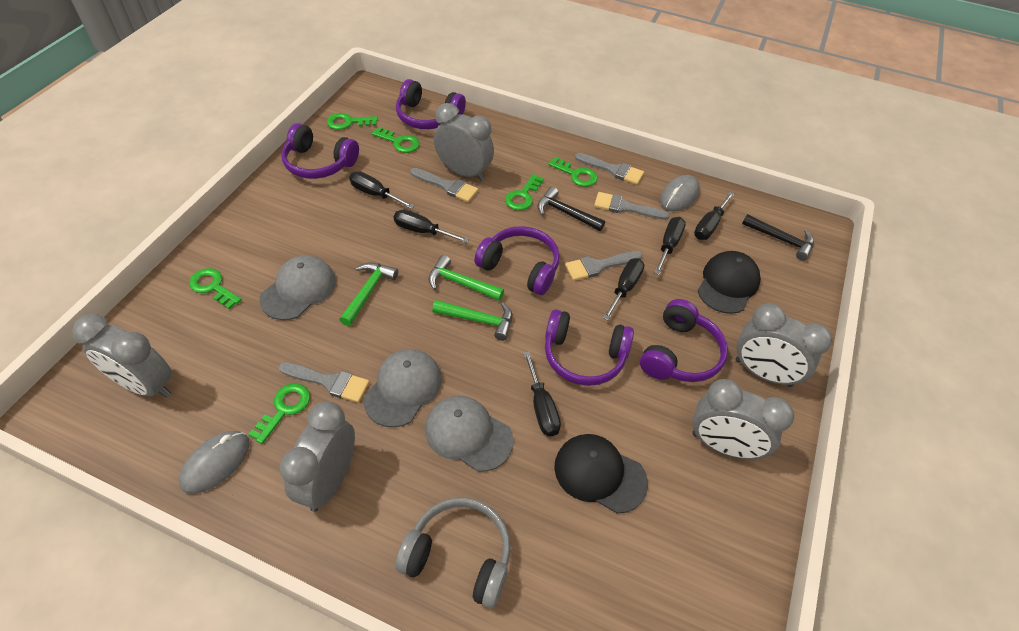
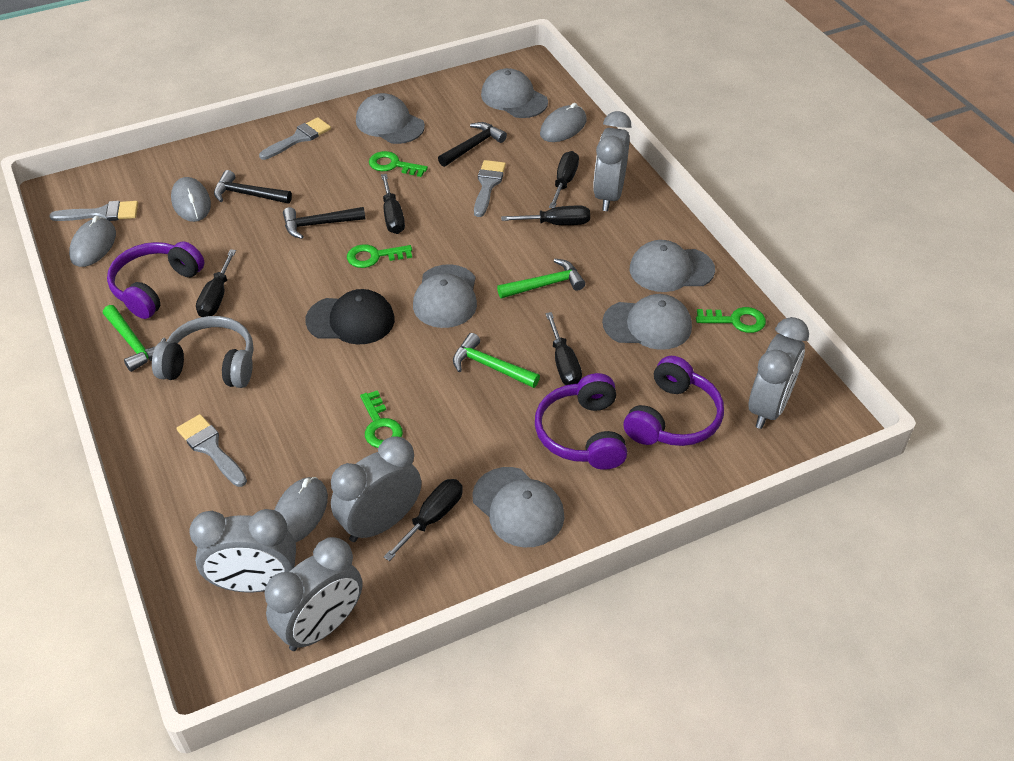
black cap: 2 -> 1
black hammer: 2 -> 3
green key: 6 -> 4
grey brush: 5 -> 4
grey cap: 3 -> 6
grey mouse: 2 -> 4
purple headphones: 5 -> 3

